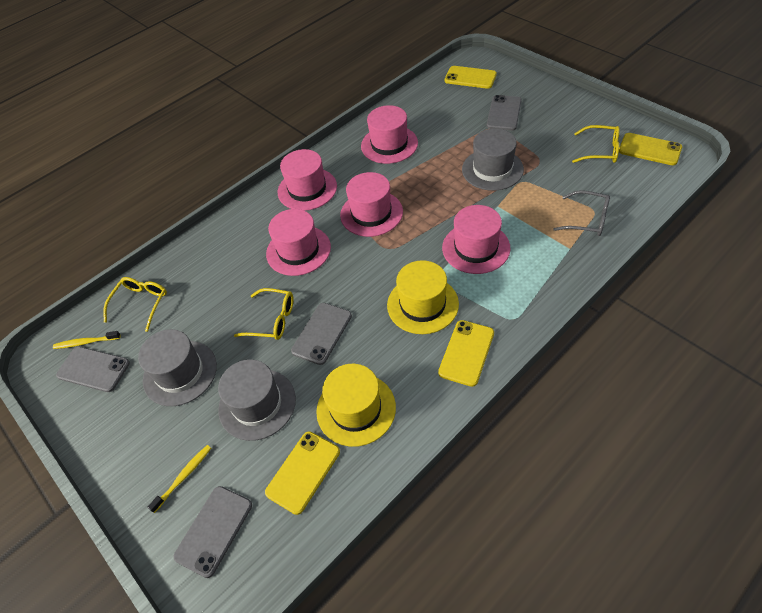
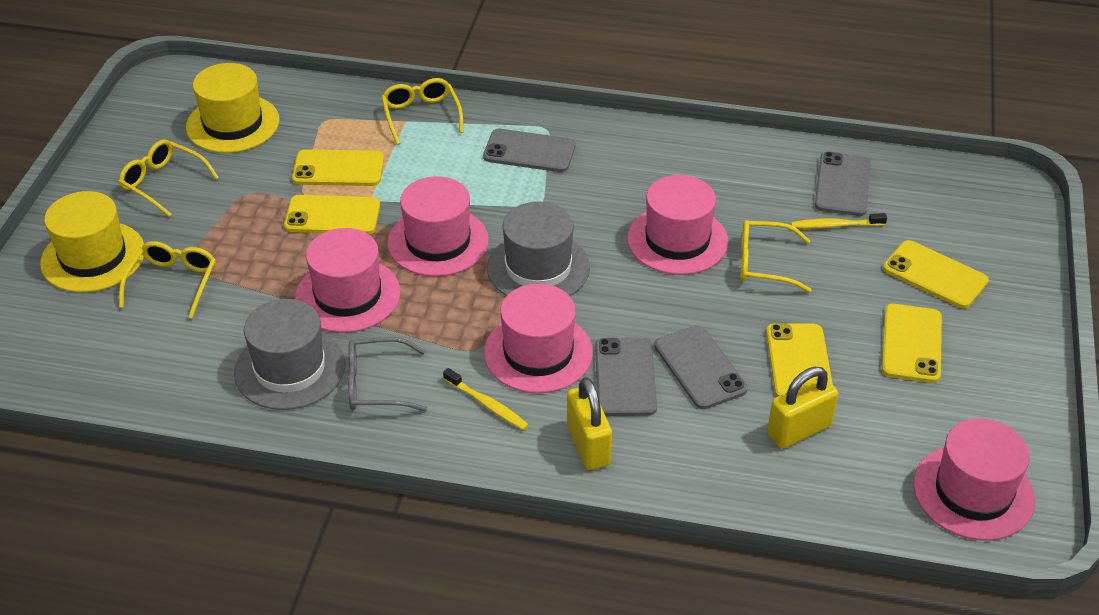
grey hat: 3 -> 2
yellow glasses: 3 -> 4
yellow padlock: 0 -> 2
yellow phone: 4 -> 5

